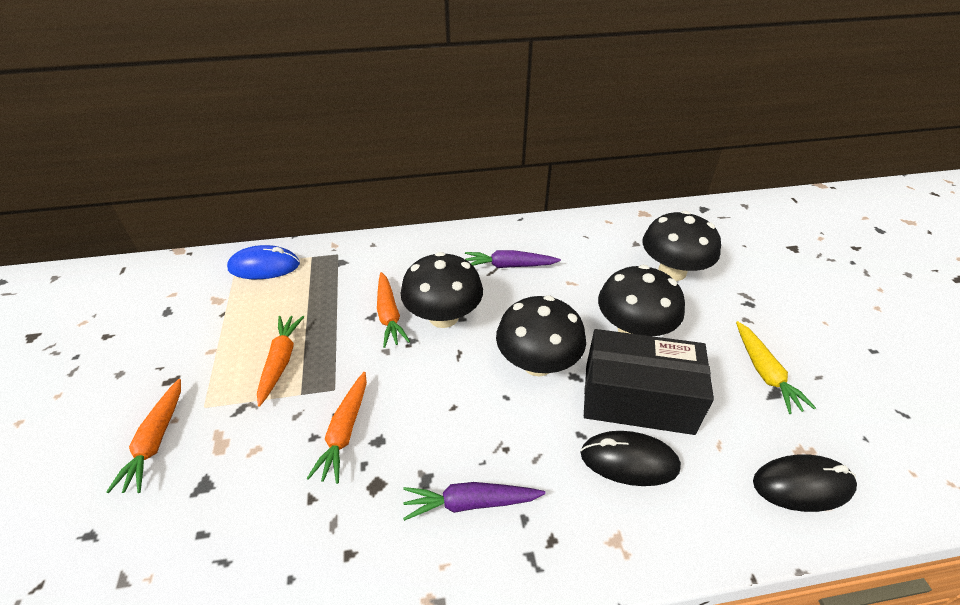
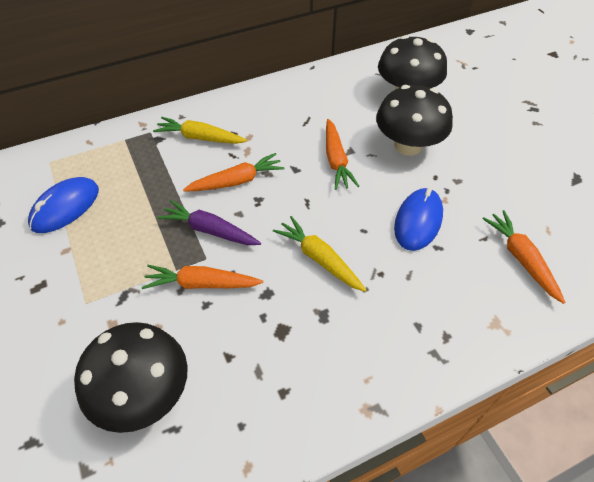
black box: 1 -> 0
black mouse: 2 -> 0
black mushroom: 4 -> 3
blue mouse: 1 -> 2
purple carrot: 2 -> 1
yellow carrot: 1 -> 2

